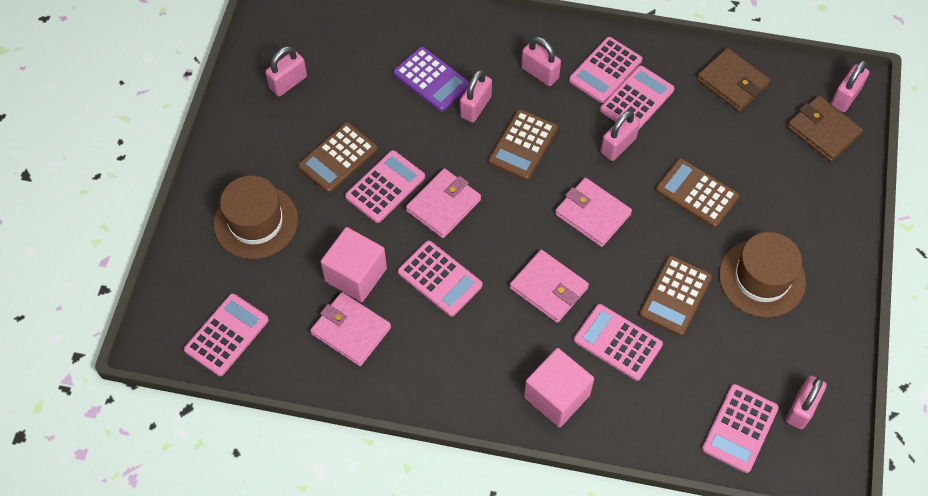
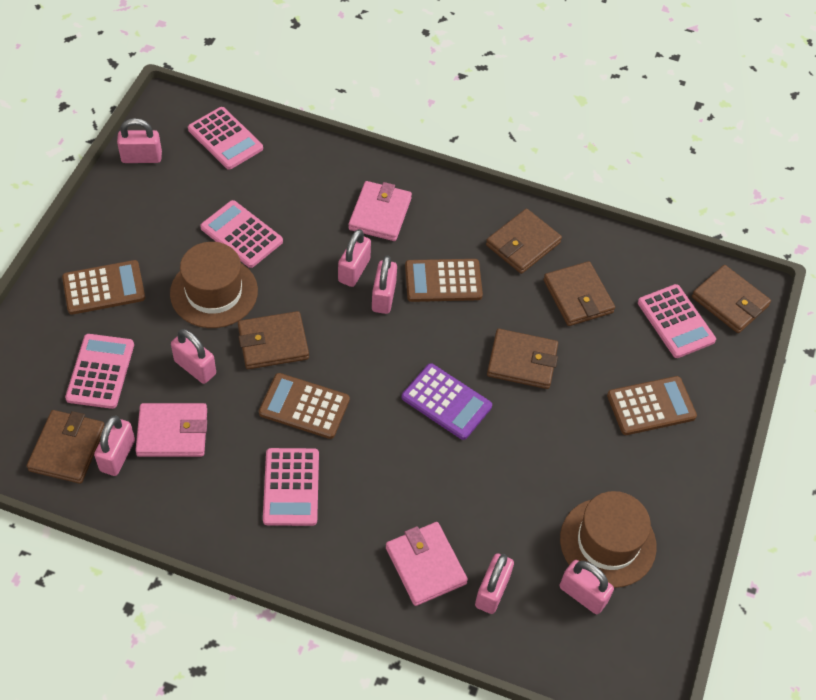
brown wallet: 2 -> 6
pink calculator: 7 -> 5
pink cube: 2 -> 0
pink padlock: 6 -> 7
pink wallet: 4 -> 3

